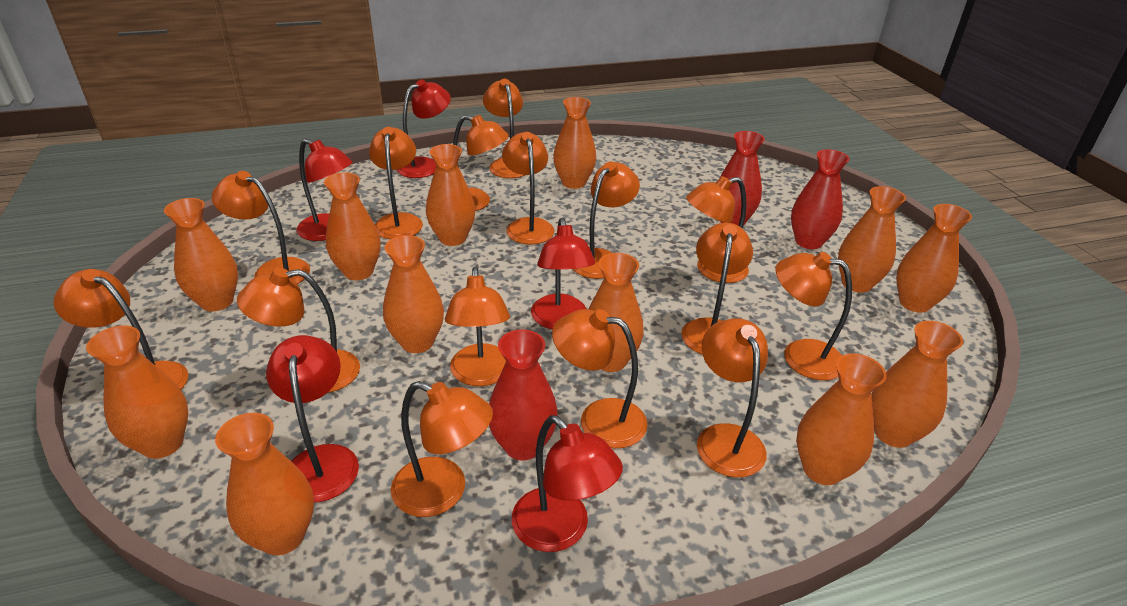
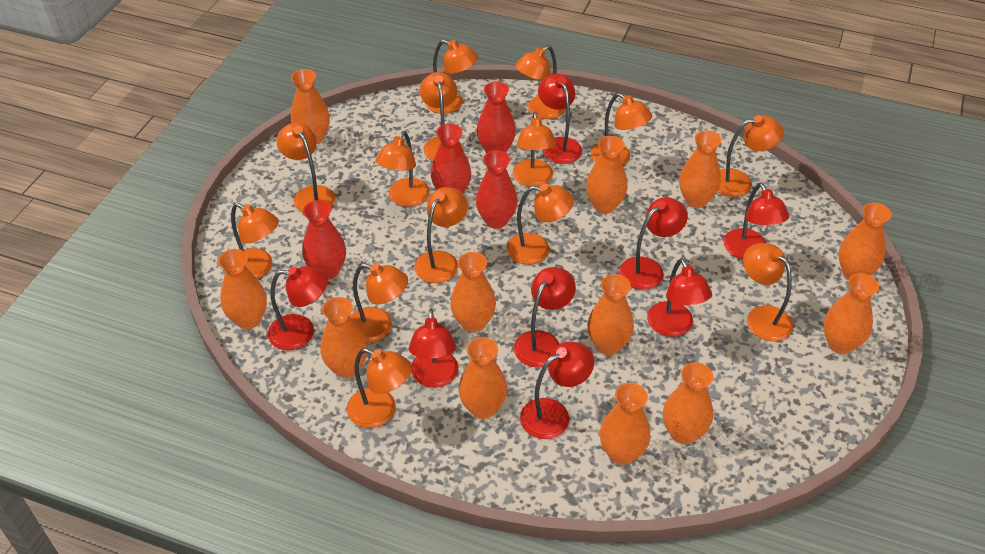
orange lamp: 15 -> 14
red lamp: 5 -> 8
red vase: 3 -> 4

